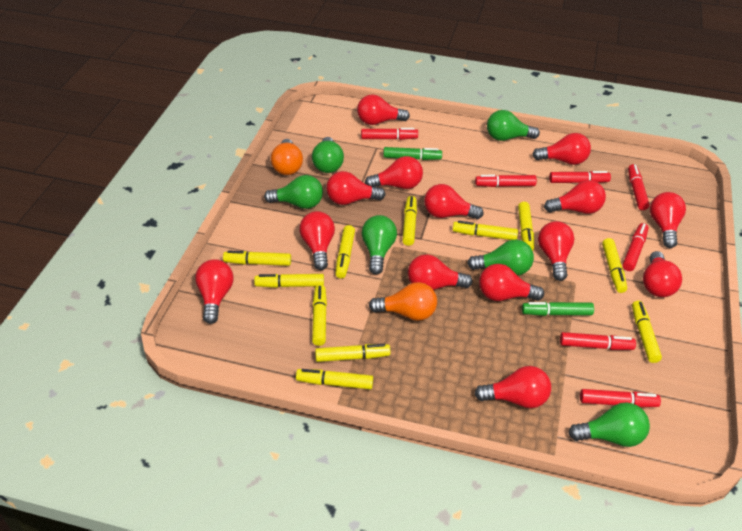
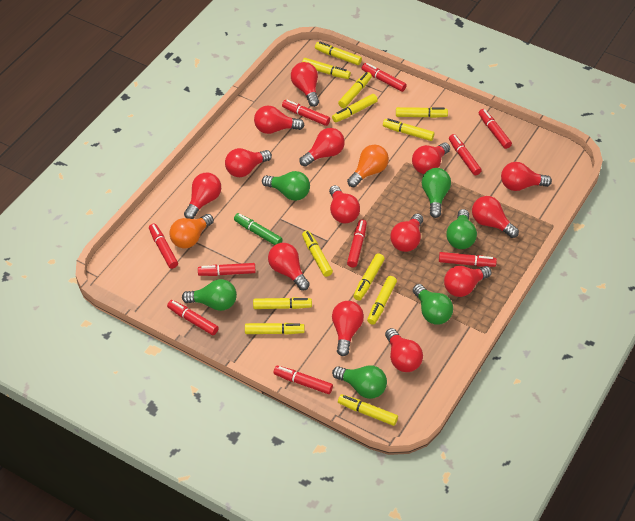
green marker: 2 -> 1
red marker: 7 -> 10
yellow marker: 11 -> 12

